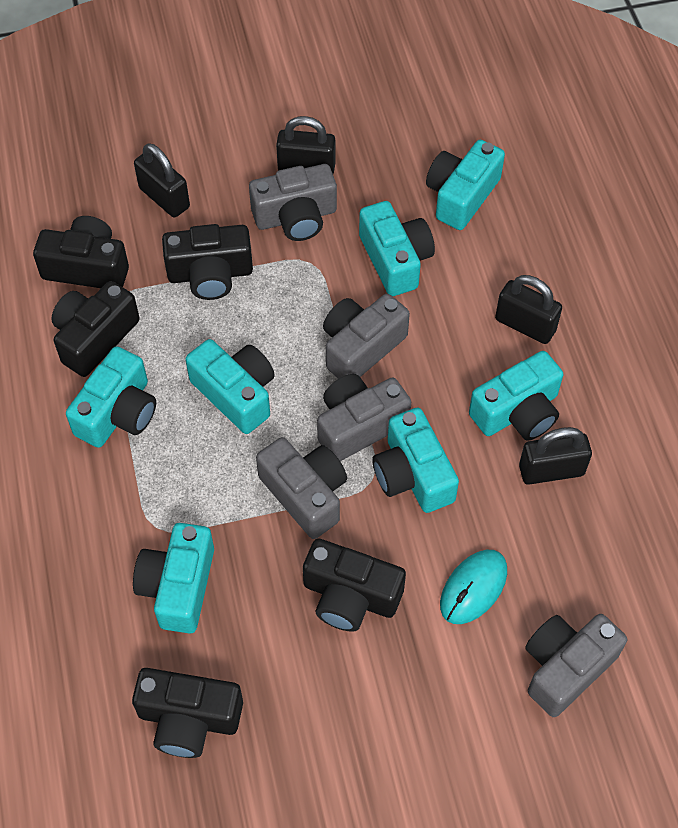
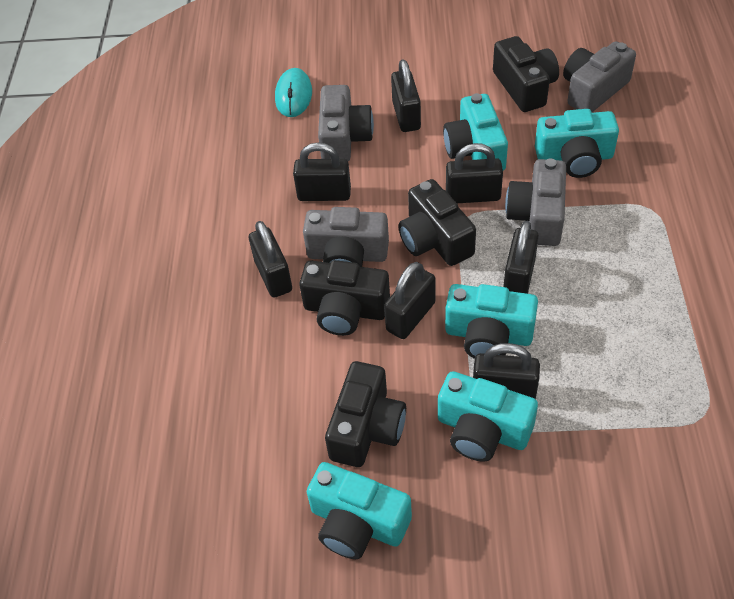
black camera: 5 -> 4
black padlock: 4 -> 7
grey camera: 5 -> 4
turquoise camera: 7 -> 5

